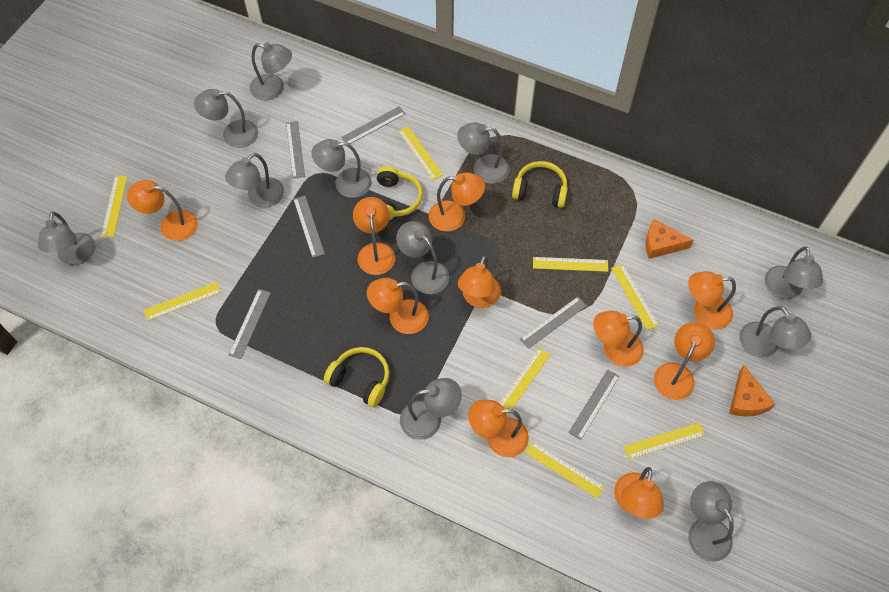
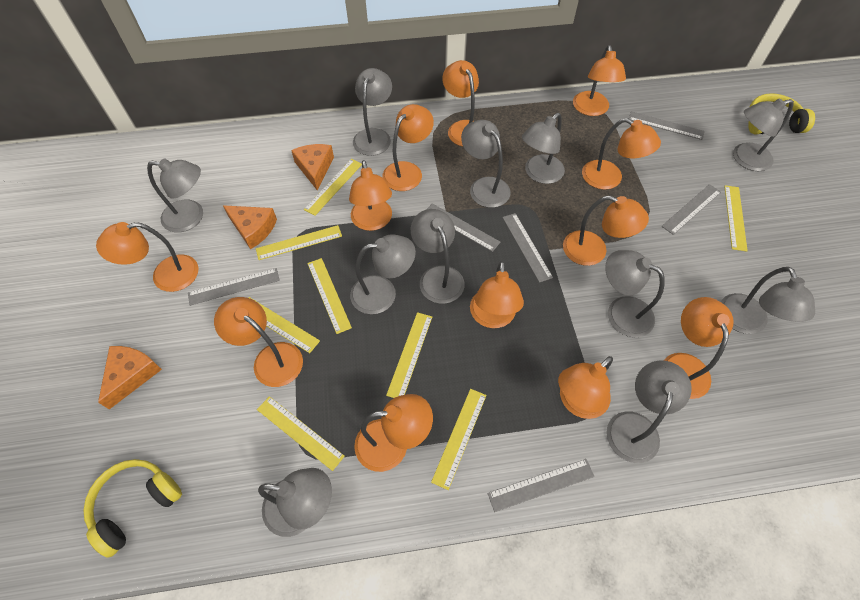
orange cheese: 2 -> 3
orange lamp: 10 -> 12
yellow headphones: 3 -> 2

